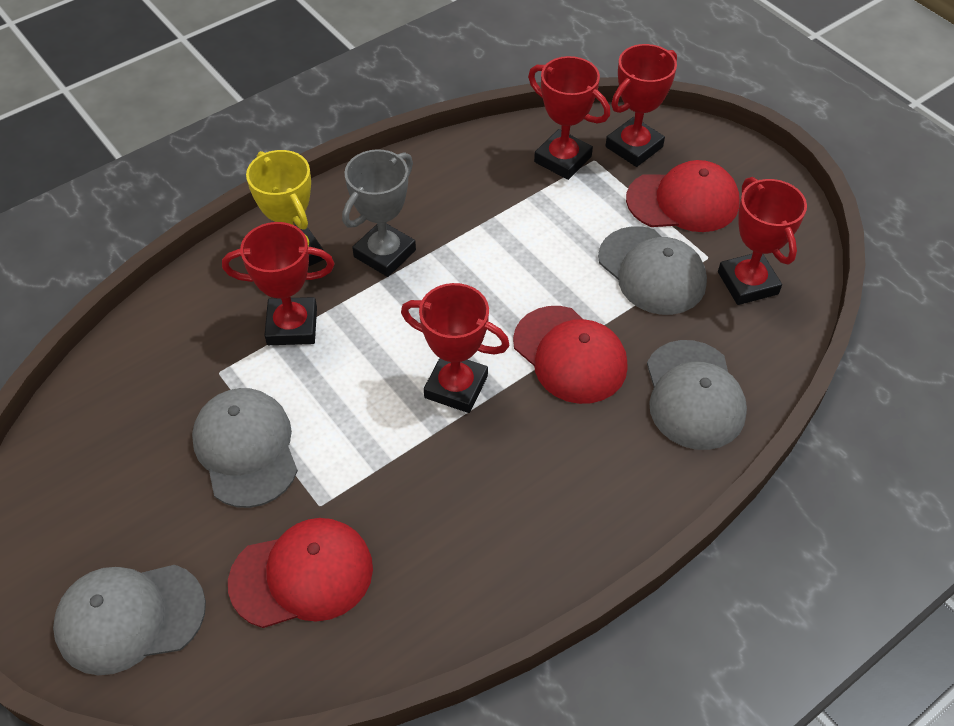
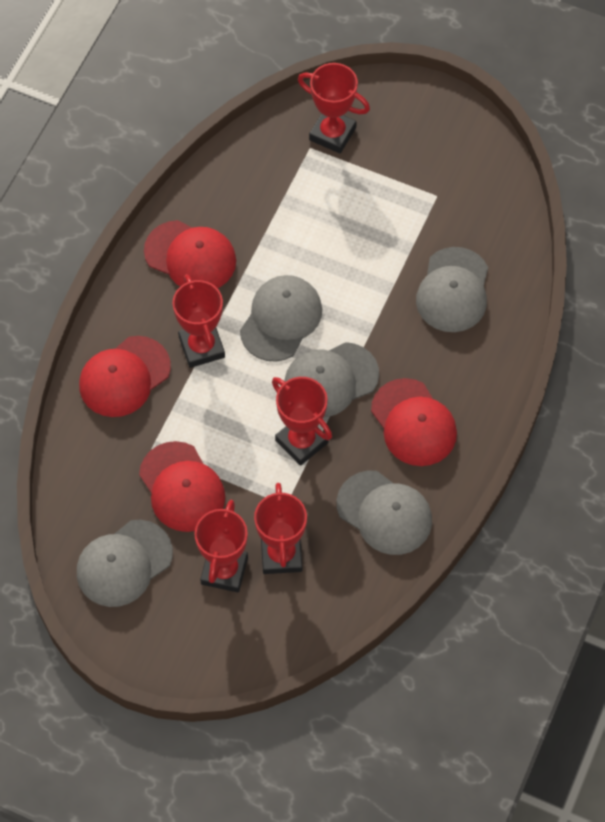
grey cap: 4 -> 5
grey trophy: 1 -> 0
red cap: 3 -> 4
yellow trophy: 1 -> 0

